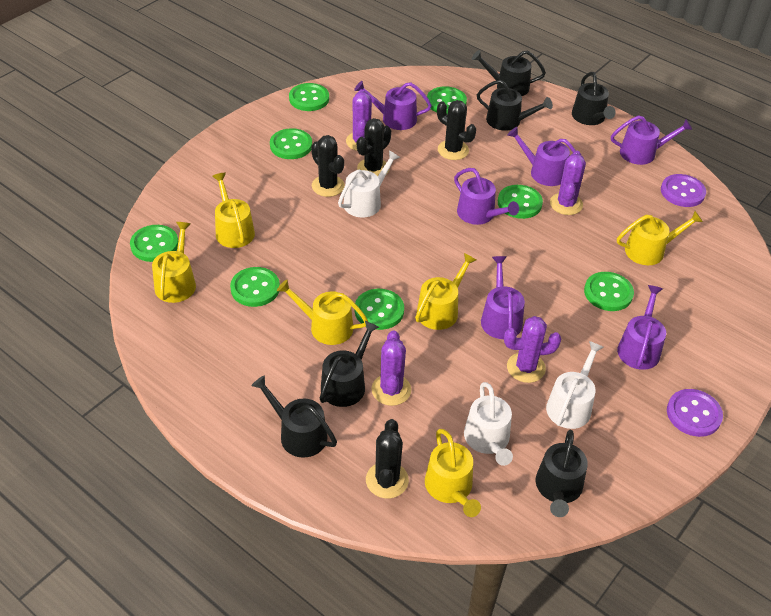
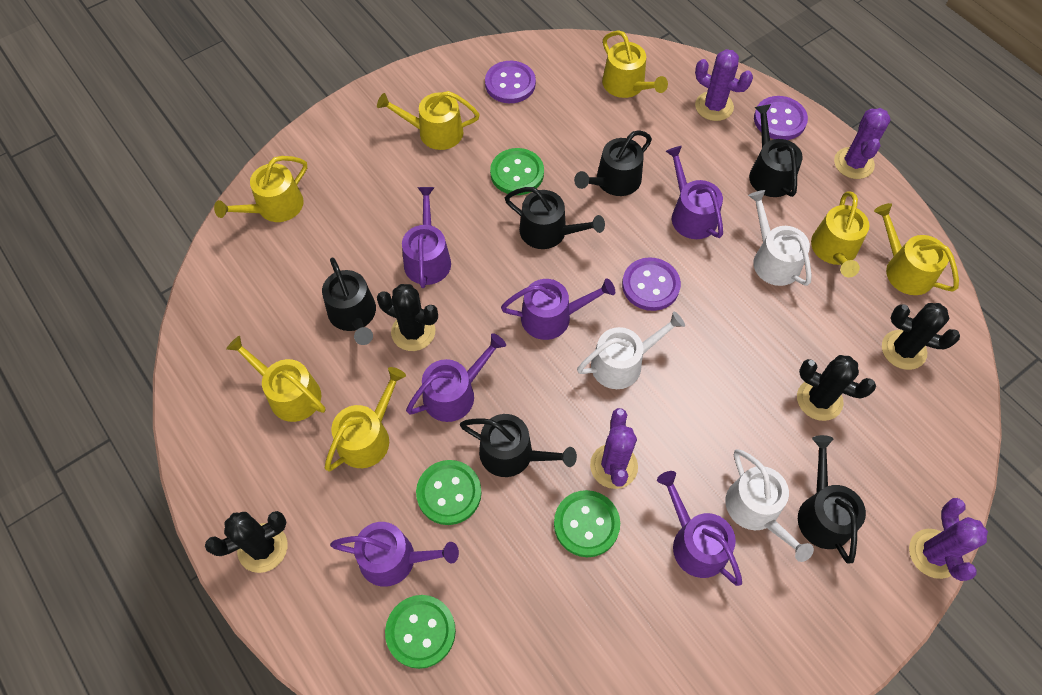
green button: 8 -> 4
purple button: 2 -> 3
yellow watering can: 6 -> 7

